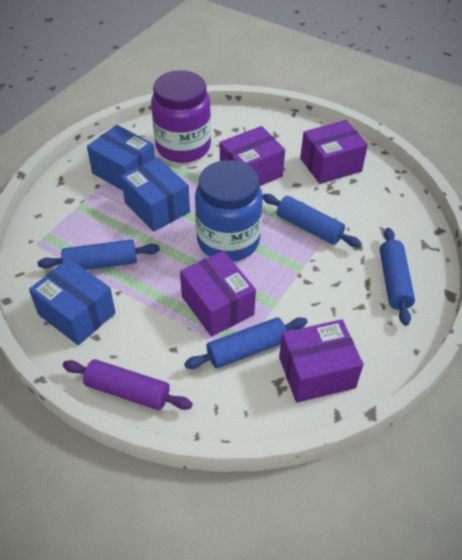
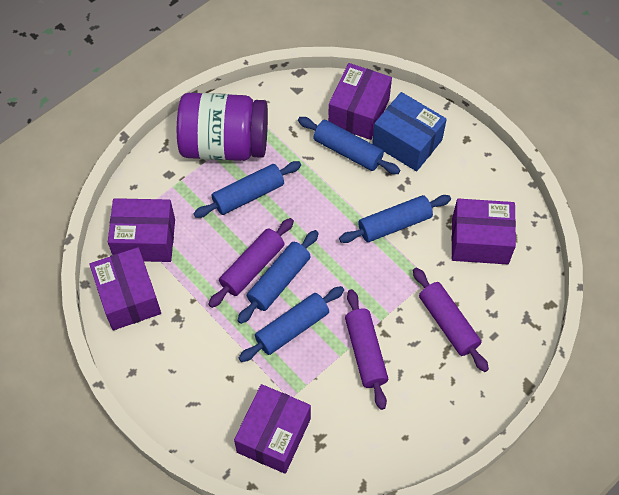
blue box: 3 -> 1
blue jar: 1 -> 0
blue rolling pin: 4 -> 5
purple box: 4 -> 5
purple rolling pin: 1 -> 3

